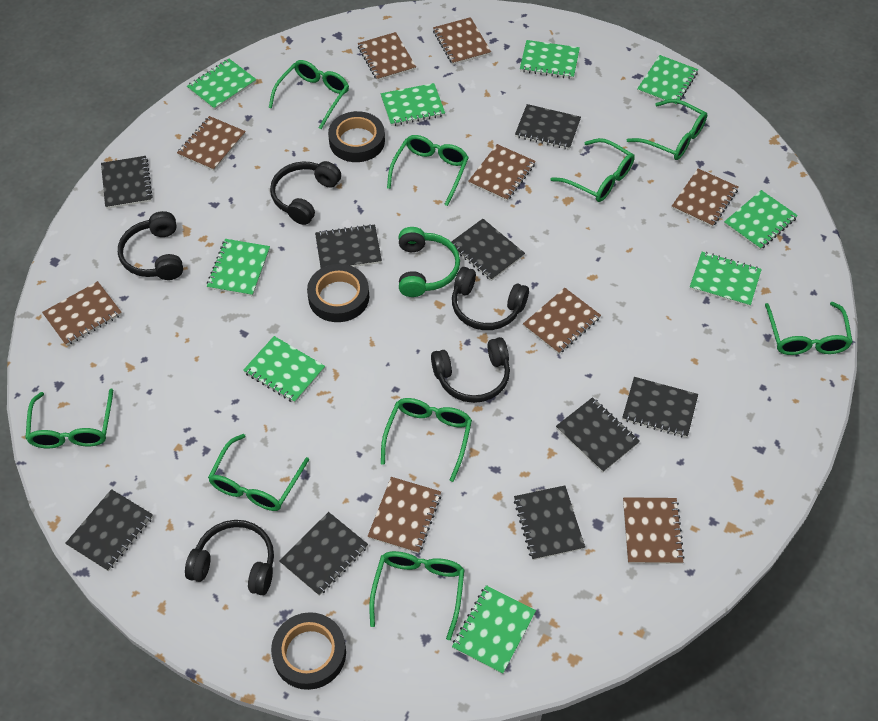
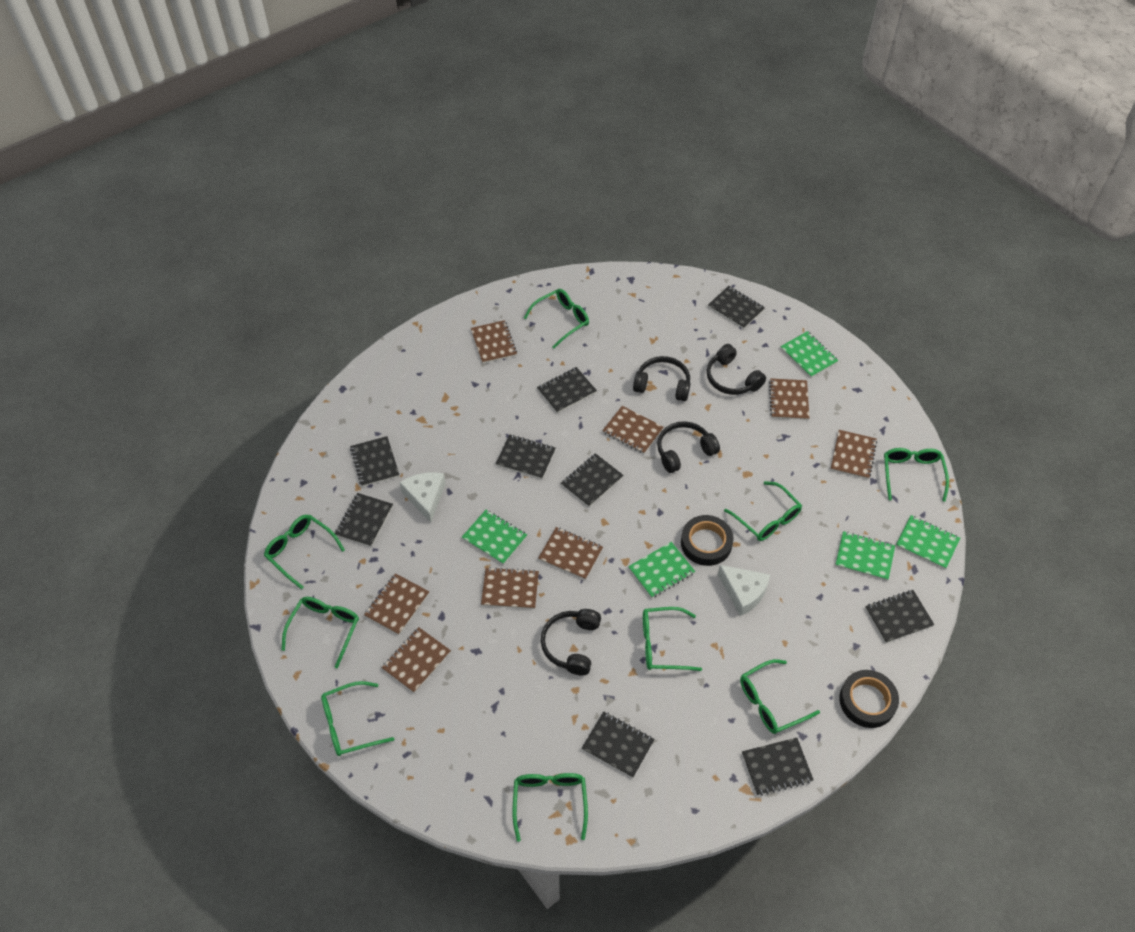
black headphones: 5 -> 4
black tape: 3 -> 2
brown notebook: 9 -> 8
green headphones: 1 -> 0
green notebook: 9 -> 5
white cheese: 0 -> 2

